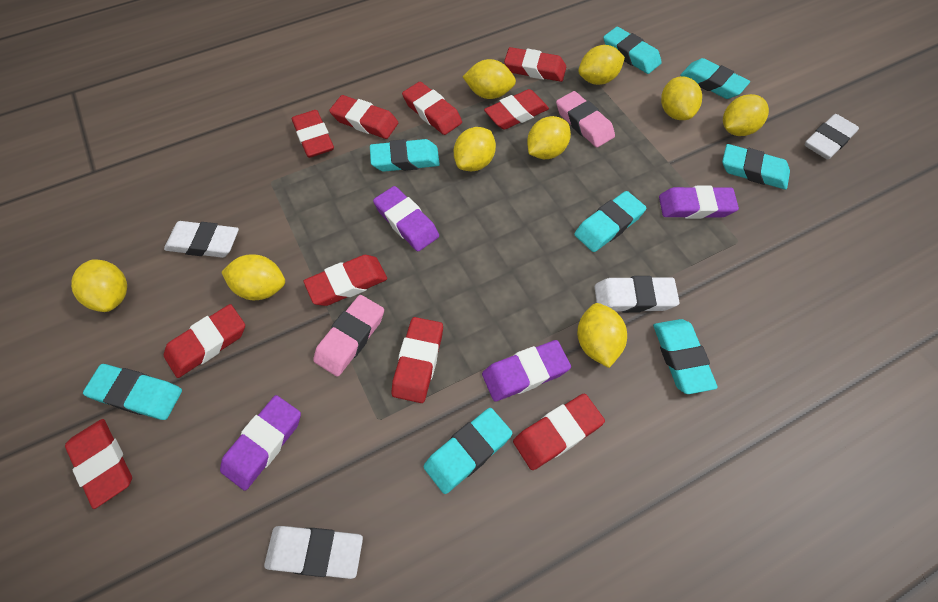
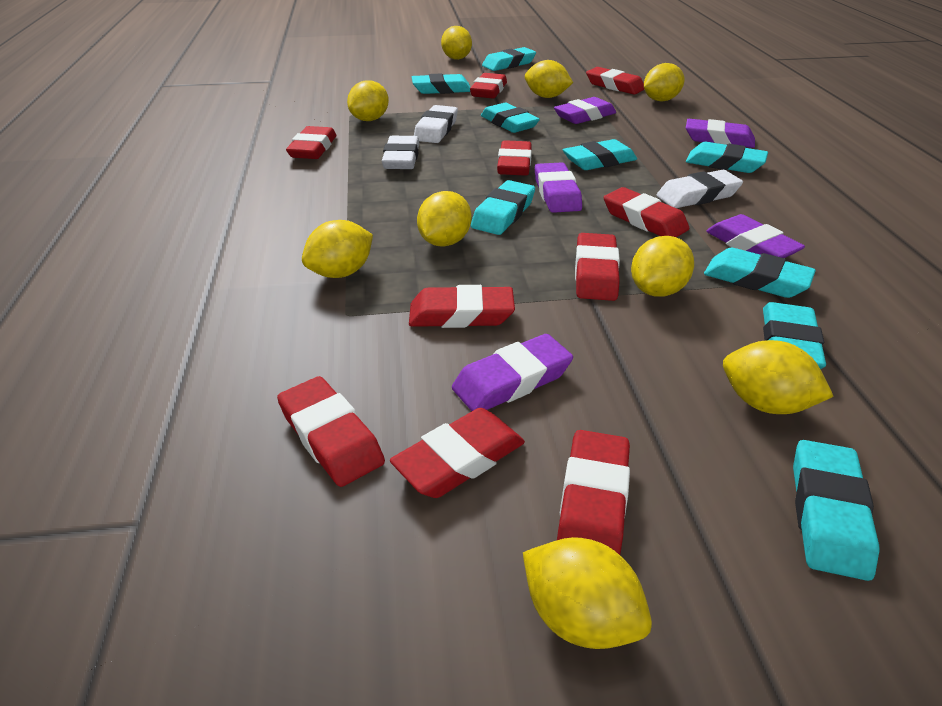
pink eraser: 2 -> 0
purple eraser: 4 -> 5
turquoise eraser: 8 -> 9
white eraser: 4 -> 3

